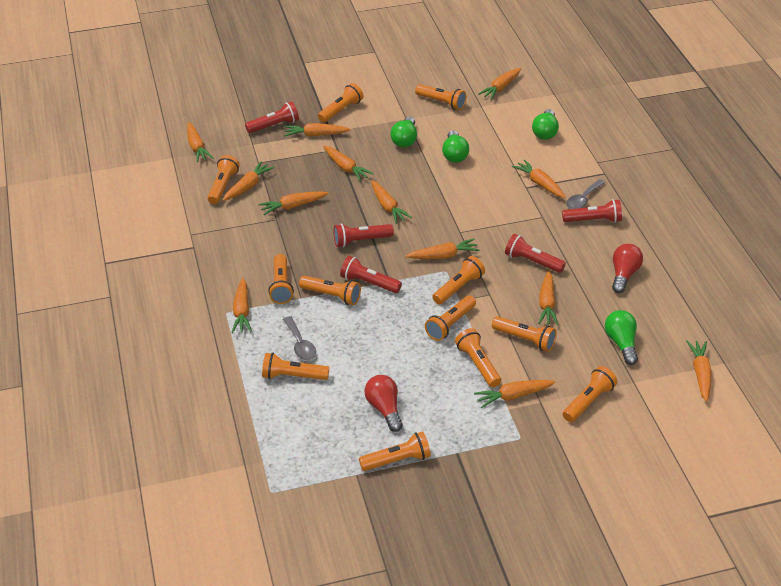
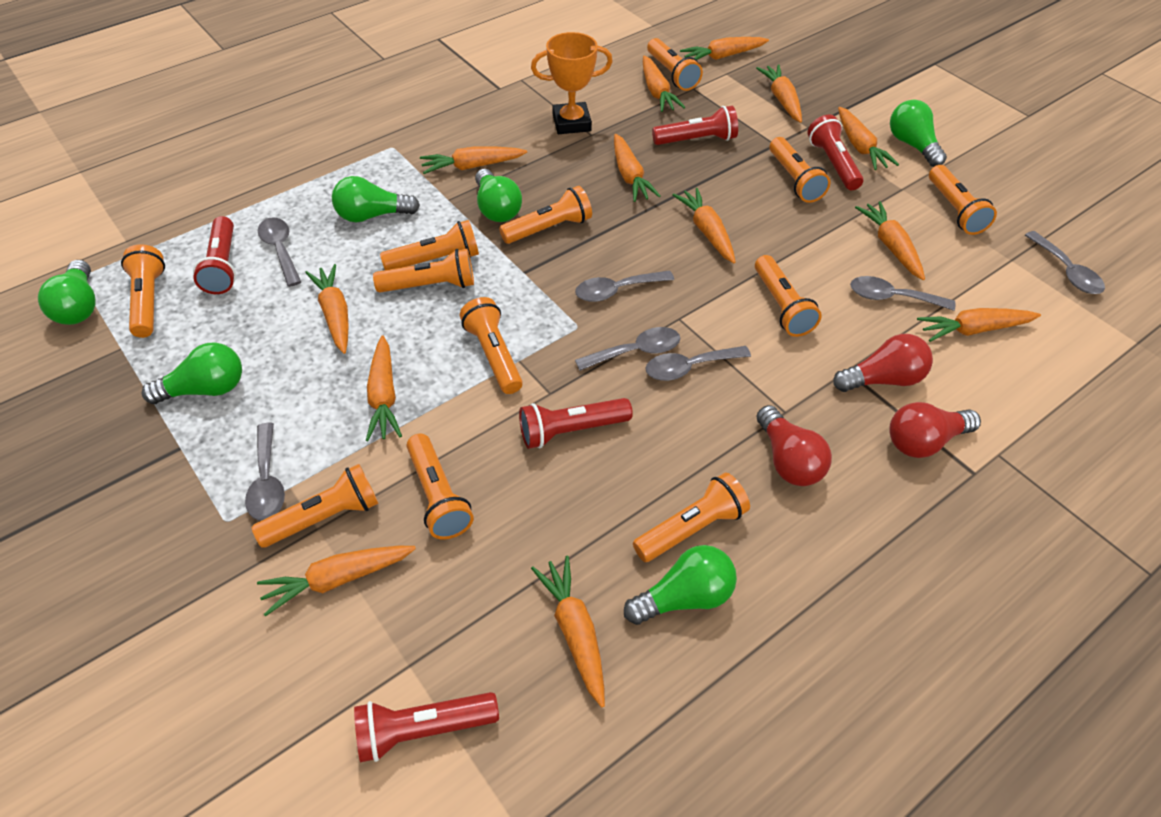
green light bulb: 4 -> 6
grey spoon: 2 -> 7
orange trophy: 0 -> 1
red light bulb: 2 -> 3

